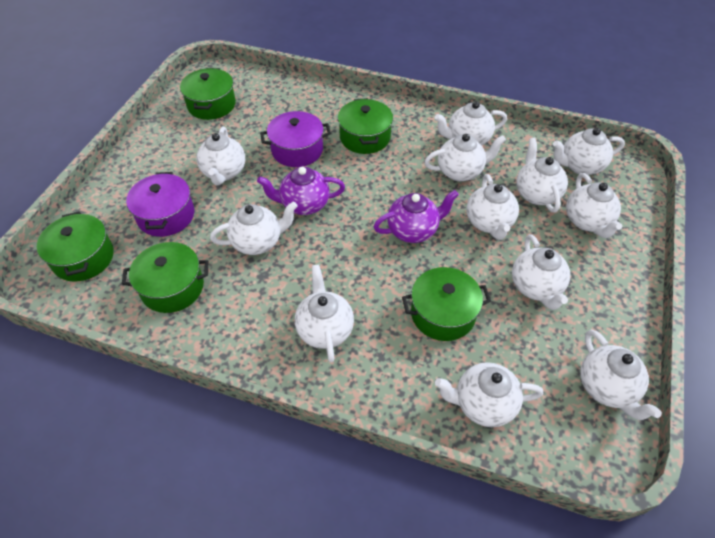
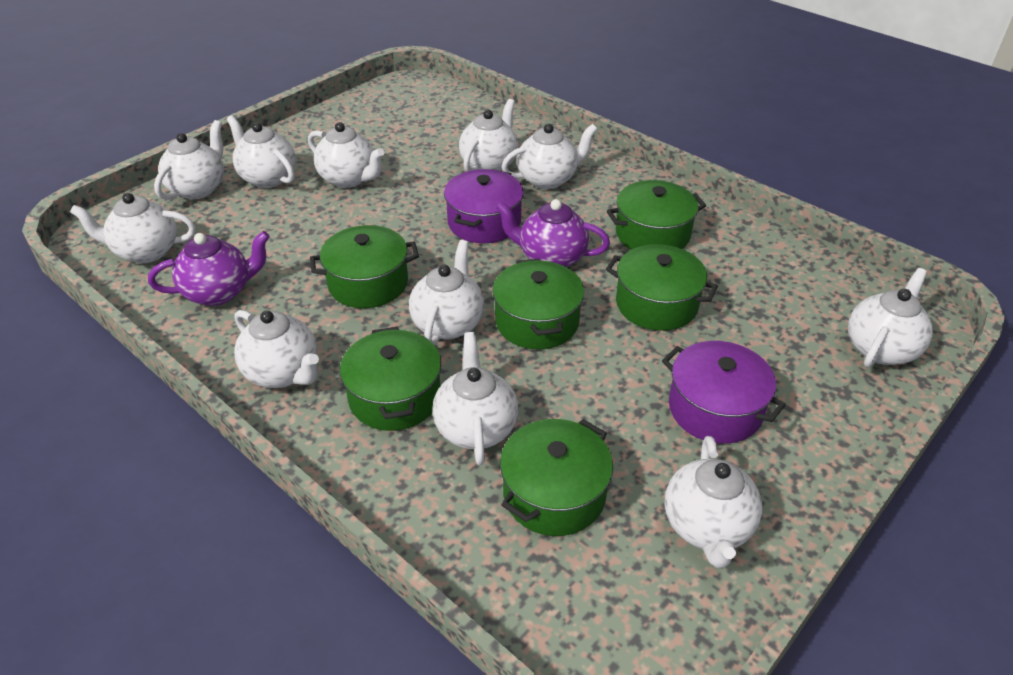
green pot: 5 -> 6
white teapot: 12 -> 11

